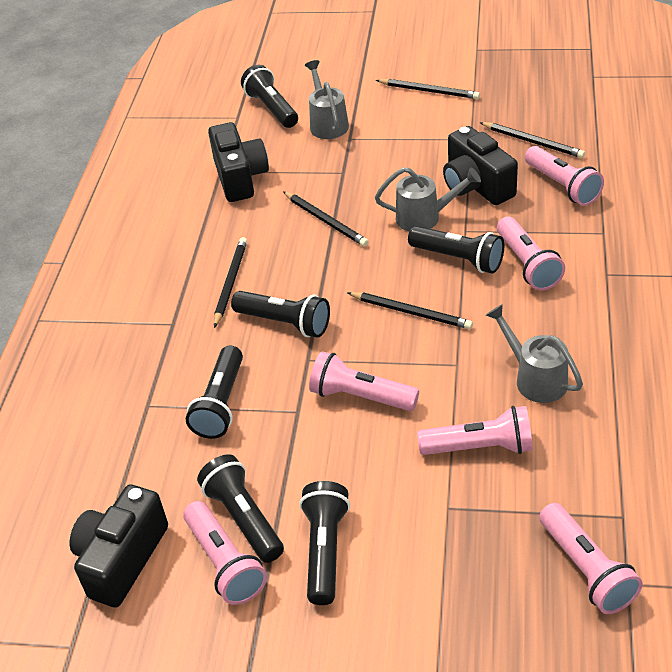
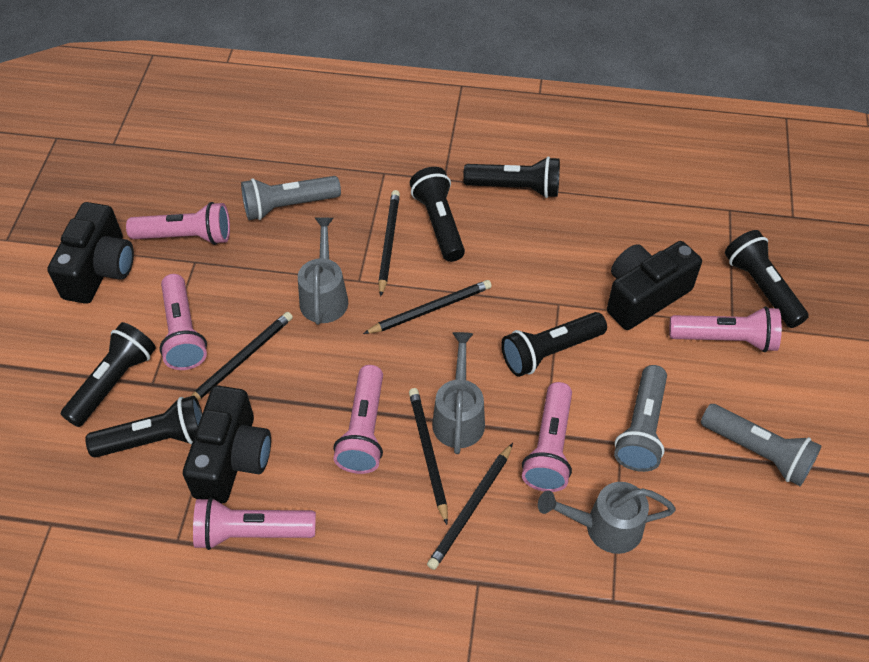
grey flashlight: 0 -> 3

